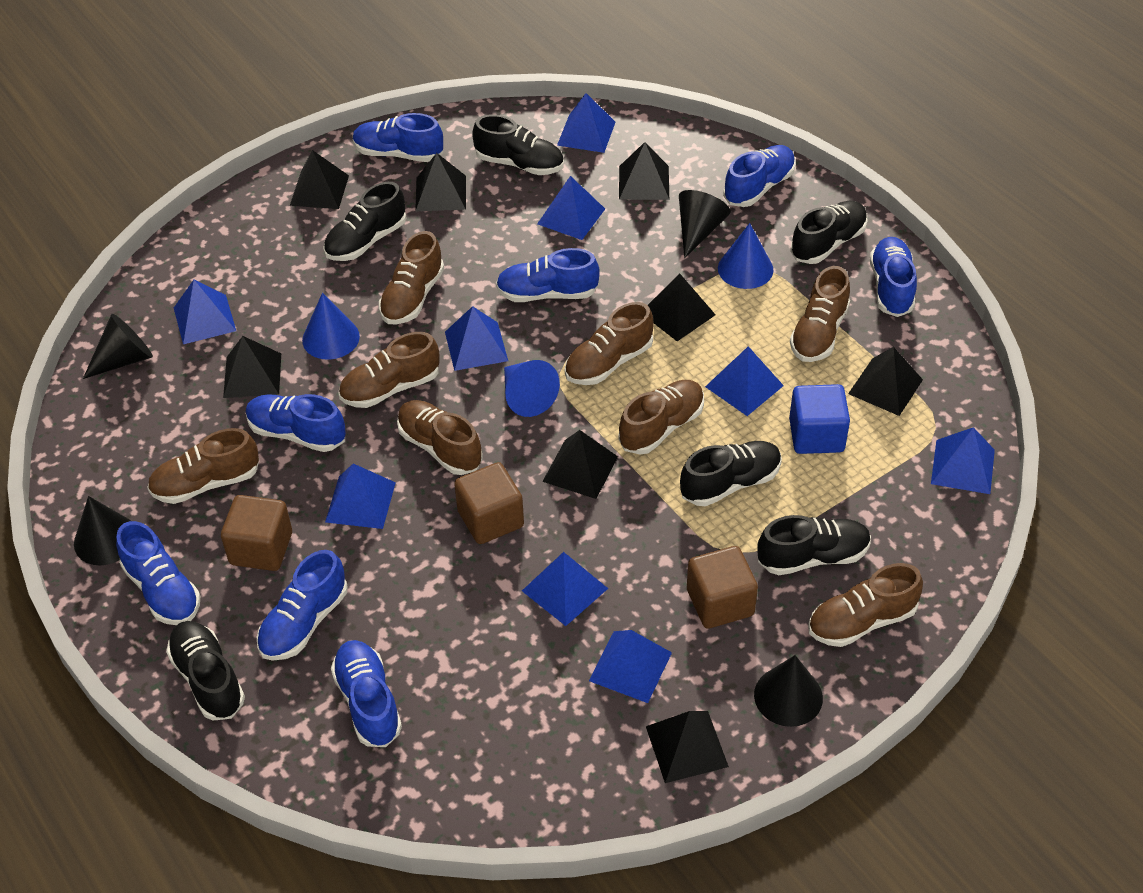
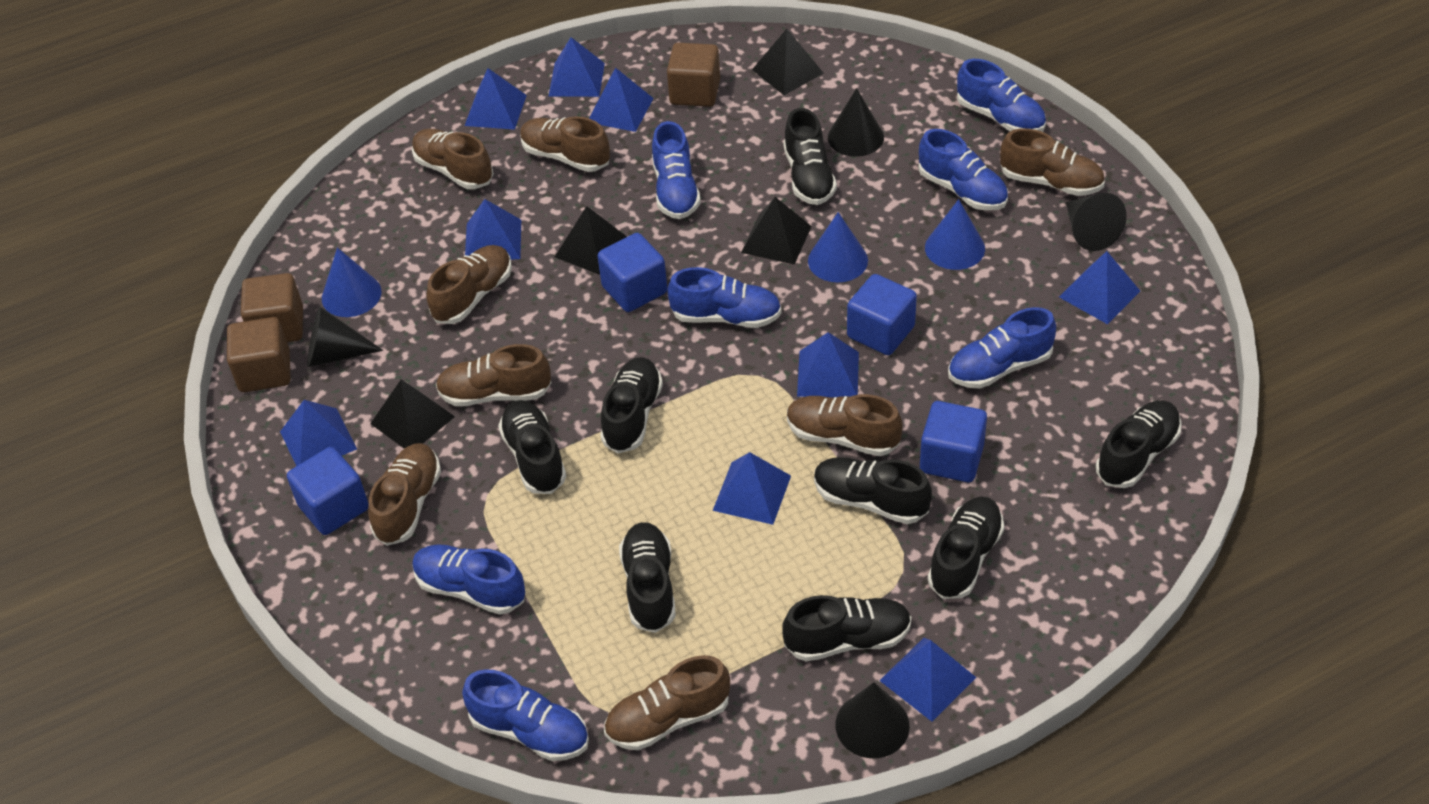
black pyramid: 8 -> 4
black shoe: 6 -> 8
blue cube: 1 -> 4
blue shoe: 8 -> 7

